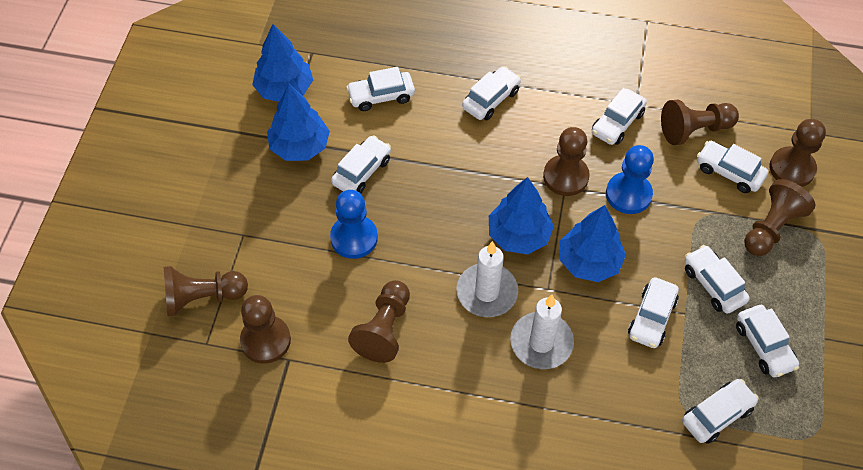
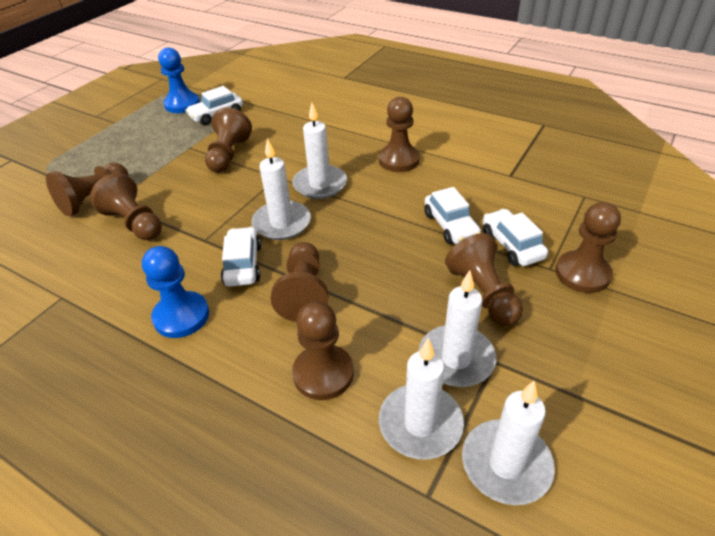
blue tree: 4 -> 0
brown pawn: 7 -> 8
white candle: 2 -> 5
white car: 9 -> 4

